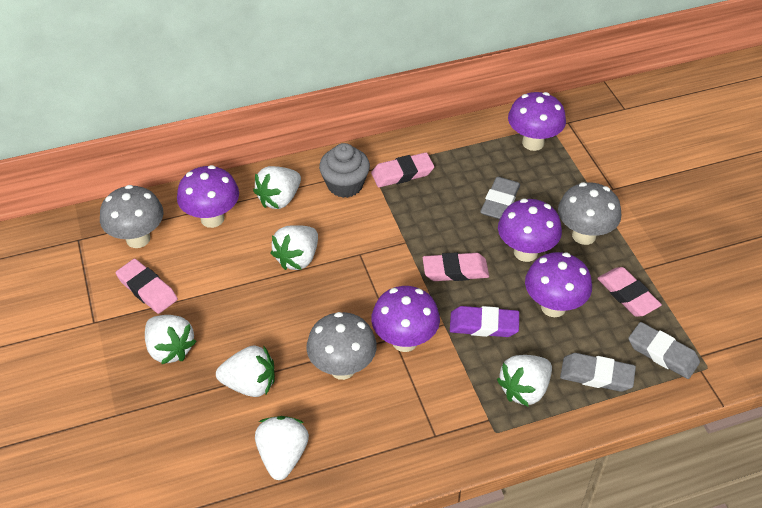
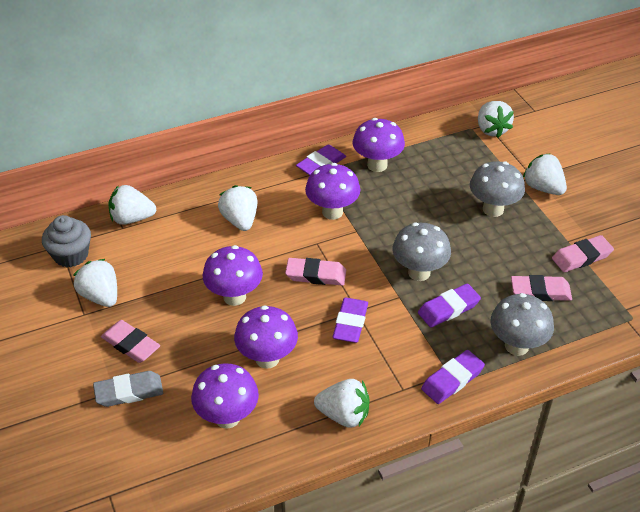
grey eraser: 3 -> 1
purple eraser: 1 -> 4

